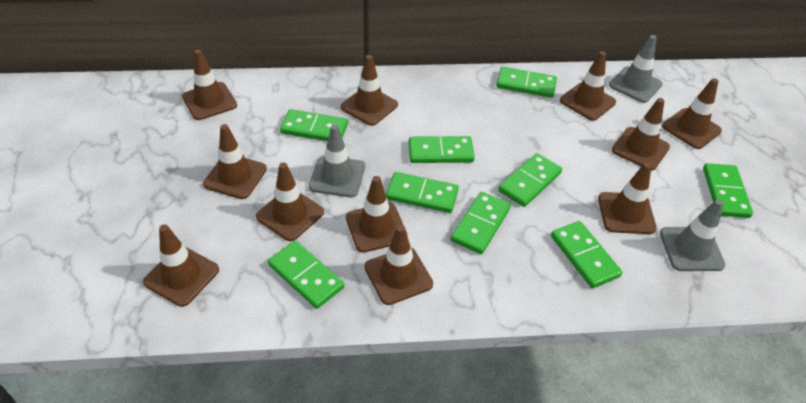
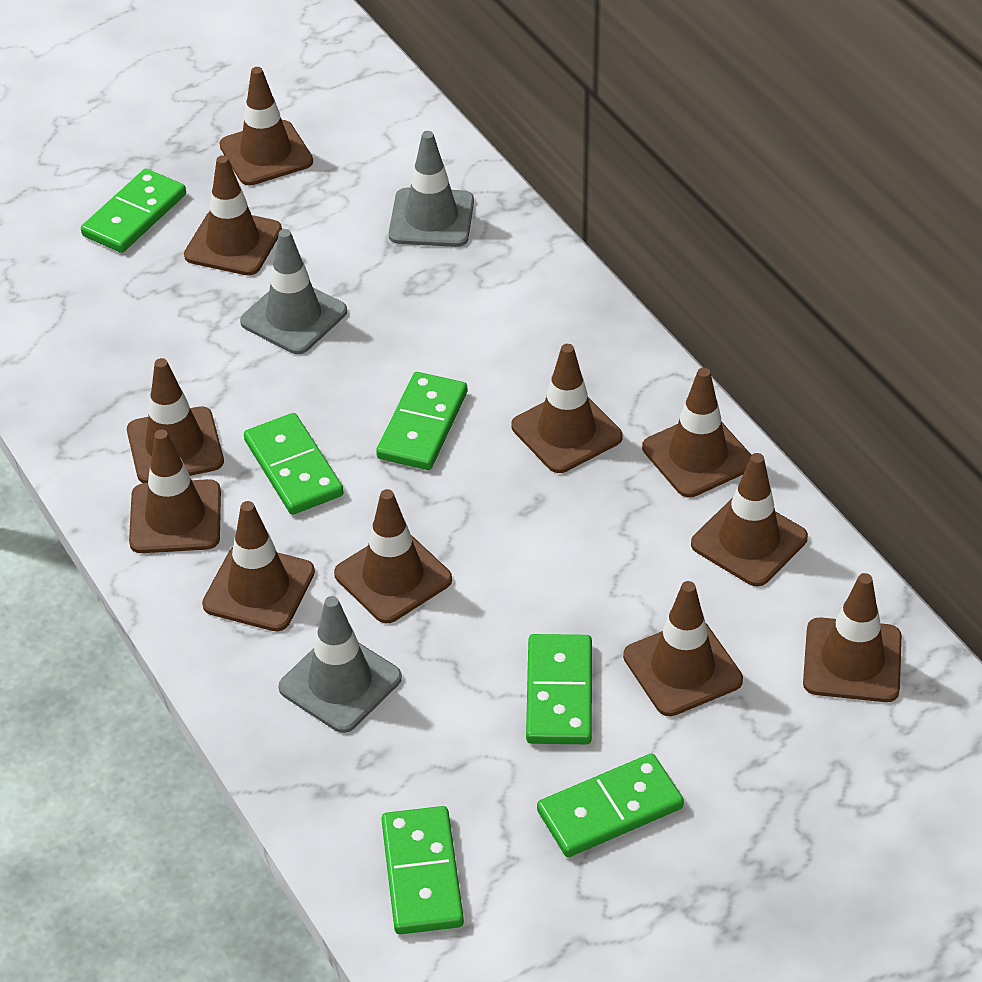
green domino: 9 -> 6

